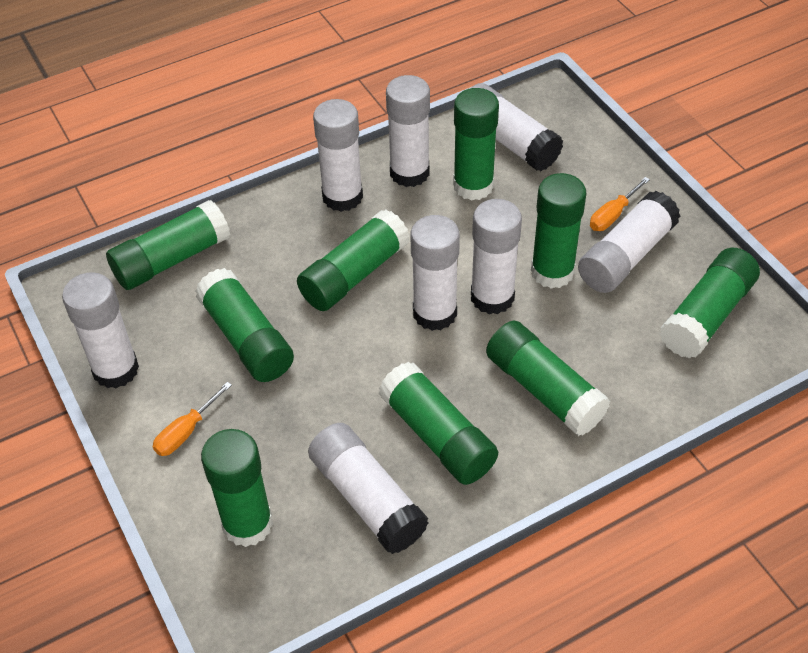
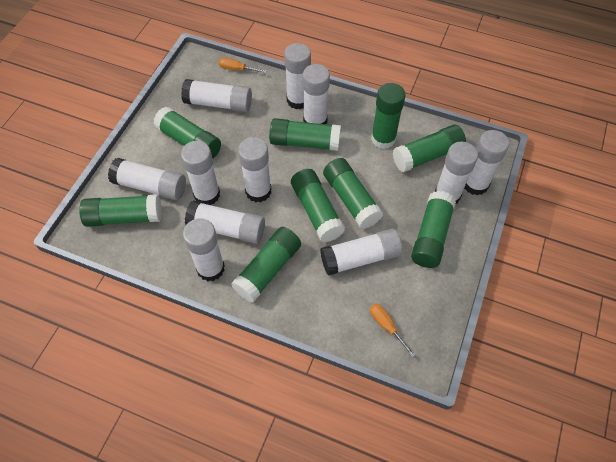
white glue stick: 8 -> 11

